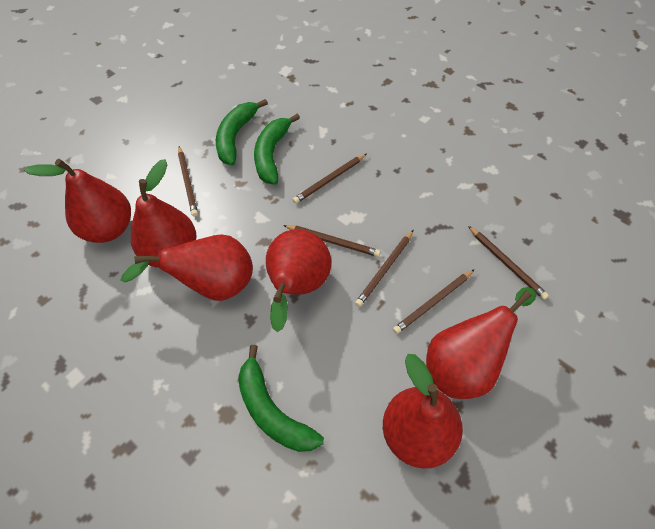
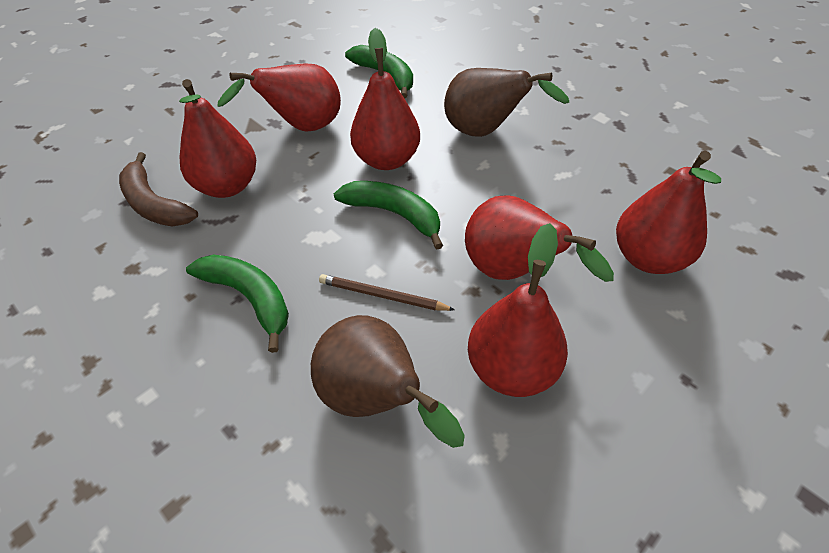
brown banana: 0 -> 1
brown pear: 0 -> 2
brown pencil: 6 -> 1

